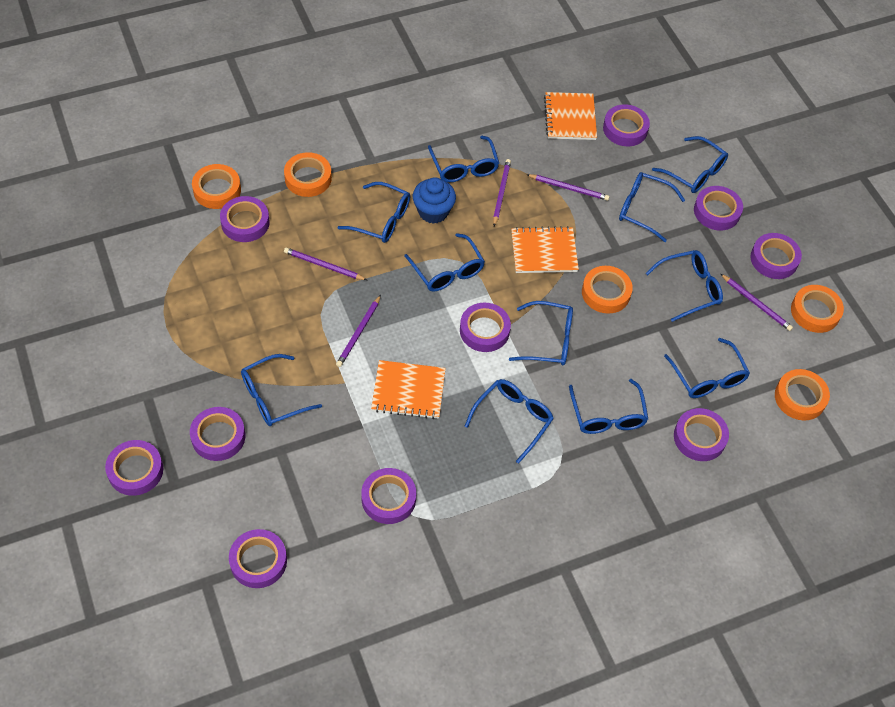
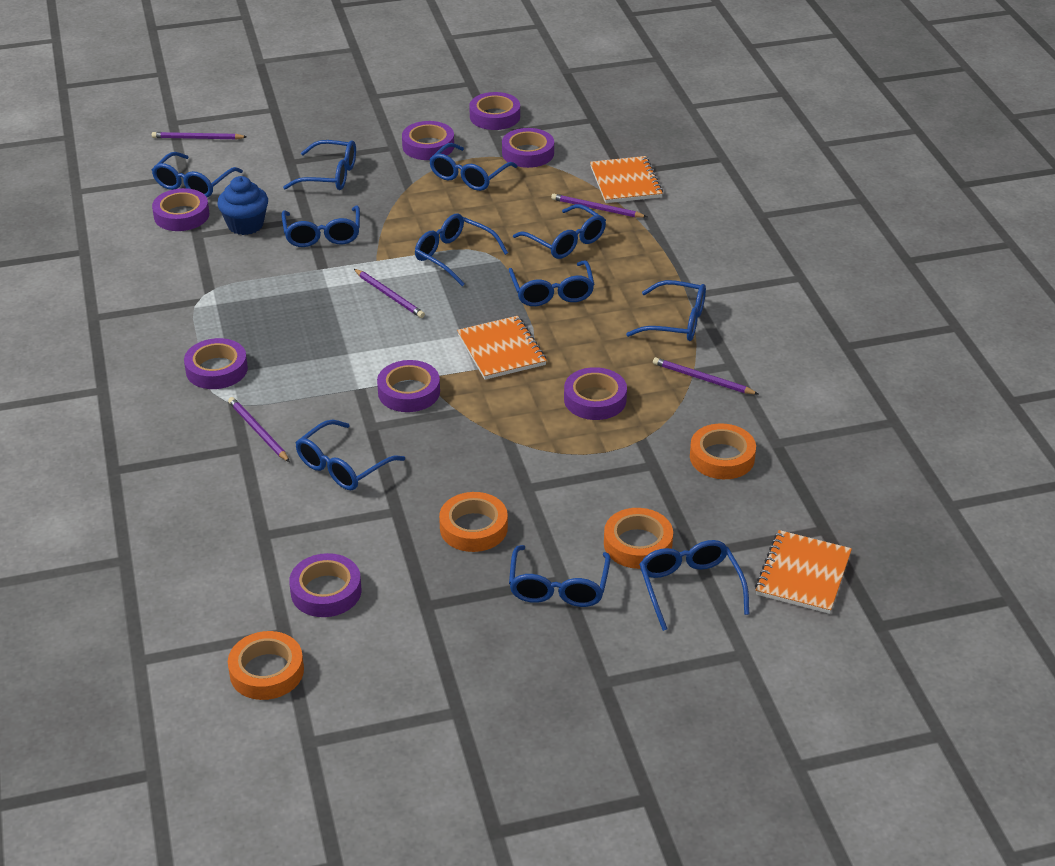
orange tape: 5 -> 4
purple tape: 10 -> 8

